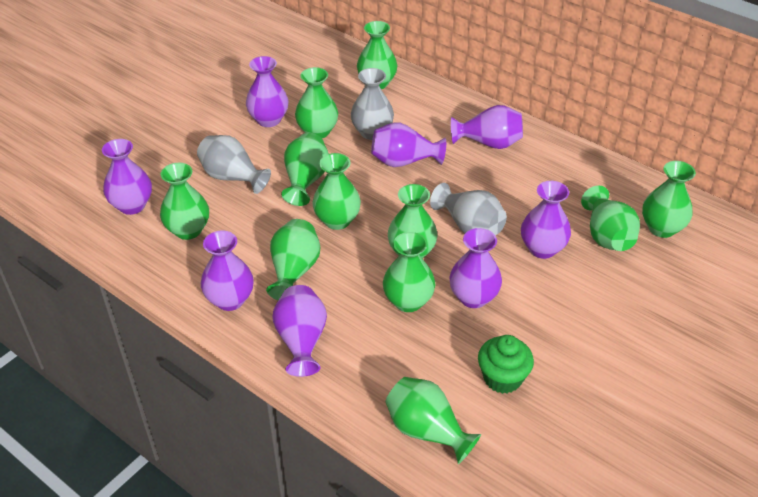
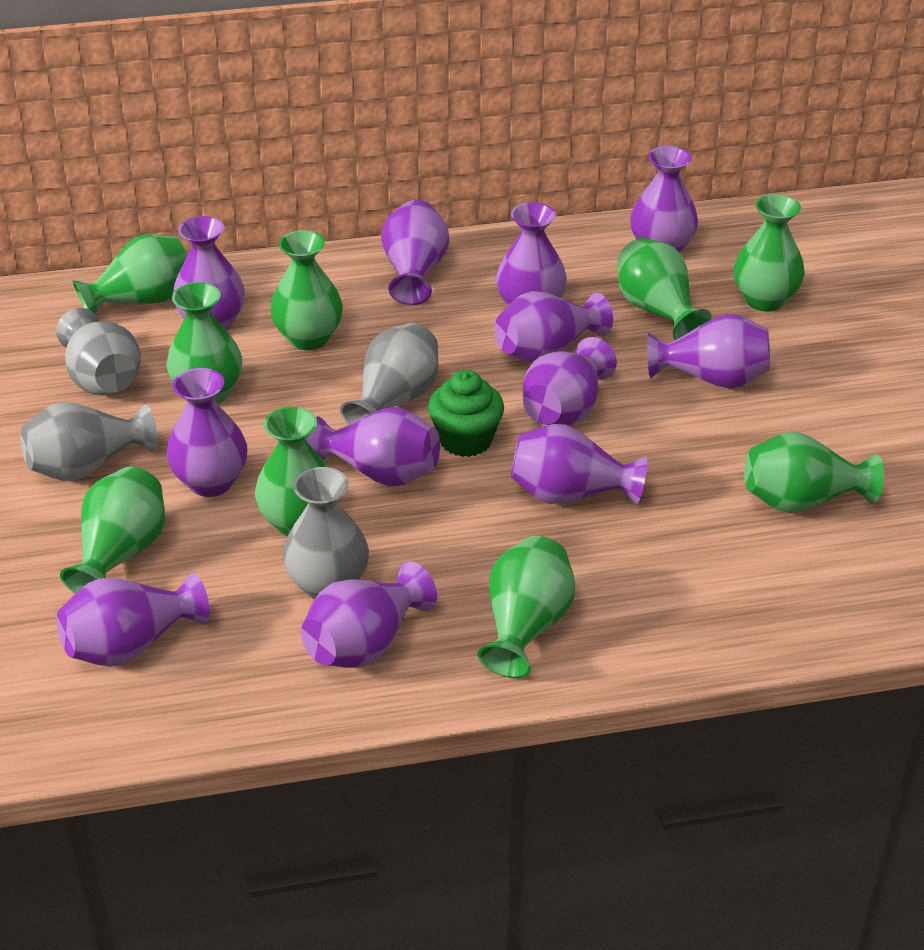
green vase: 11 -> 9
grey vase: 3 -> 4
purple vase: 8 -> 12

